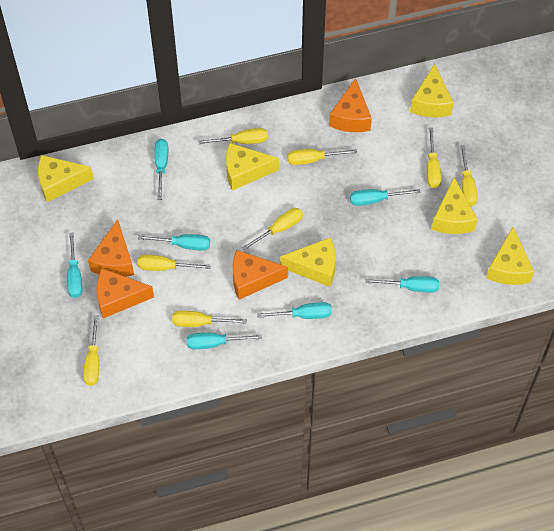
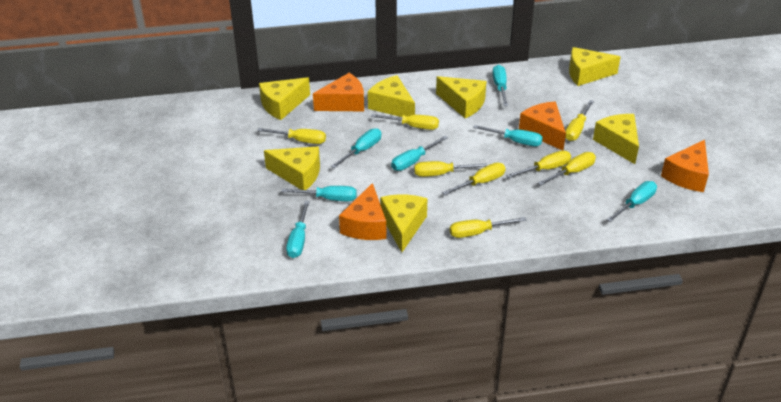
yellow cheese: 6 -> 7

